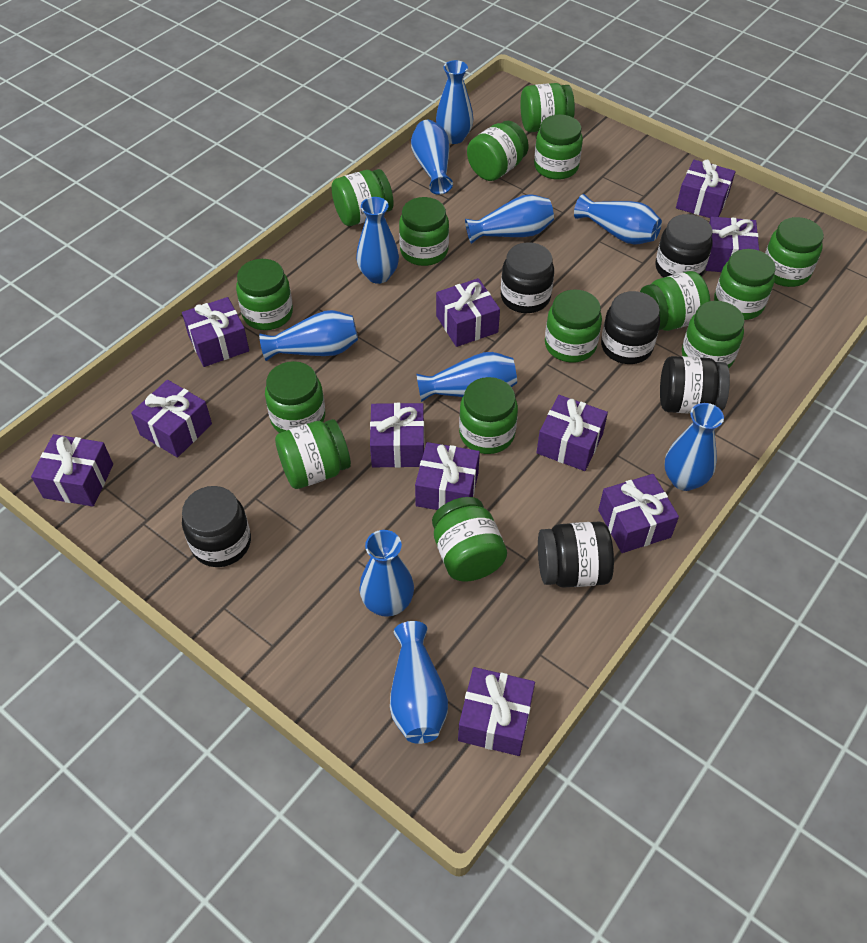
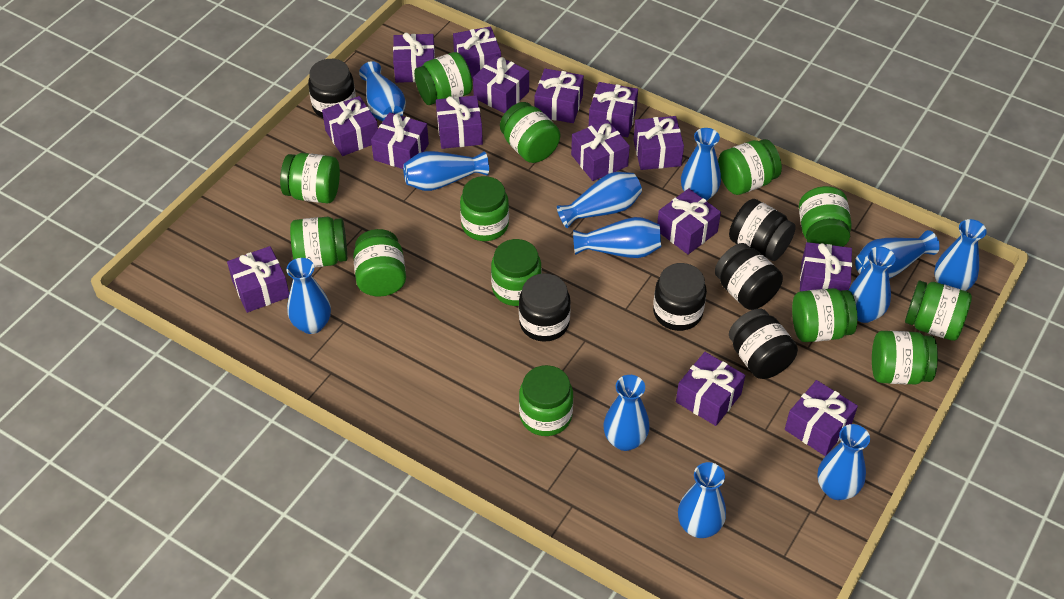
blue vase: 10 -> 12
green jar: 15 -> 13
purple gift: 11 -> 15

